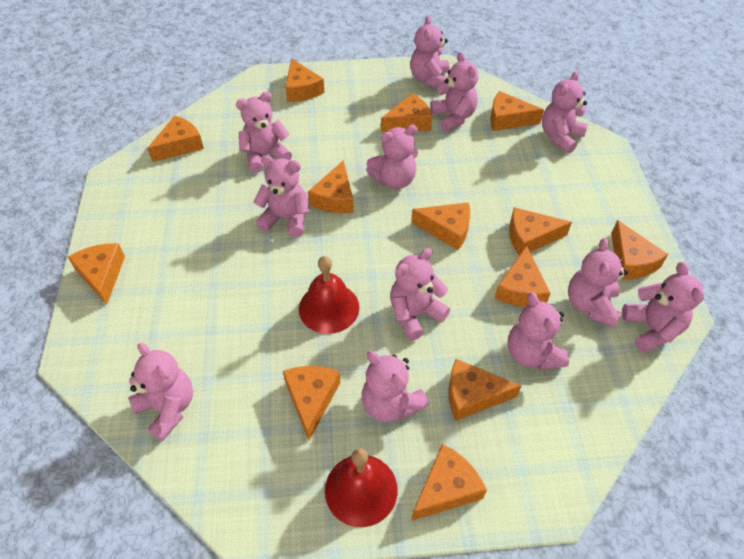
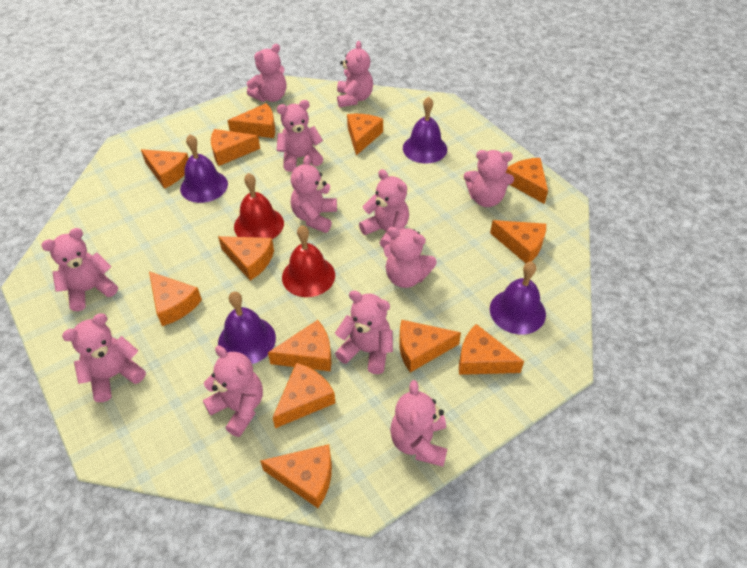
purple bell: 0 -> 4

